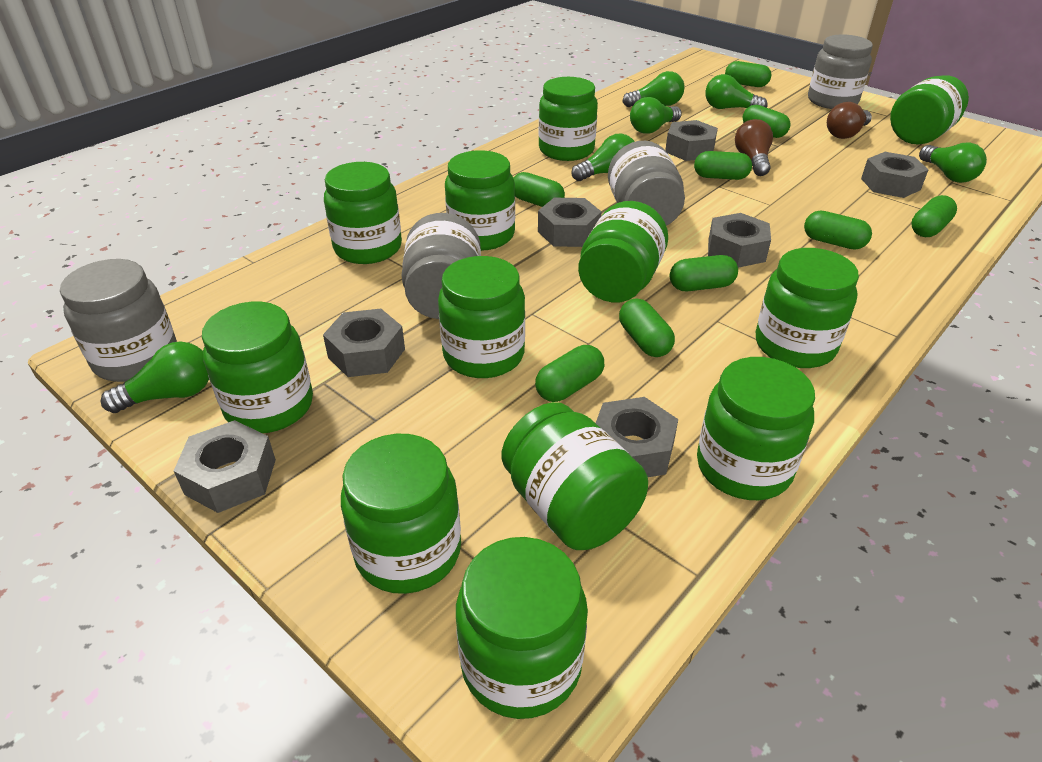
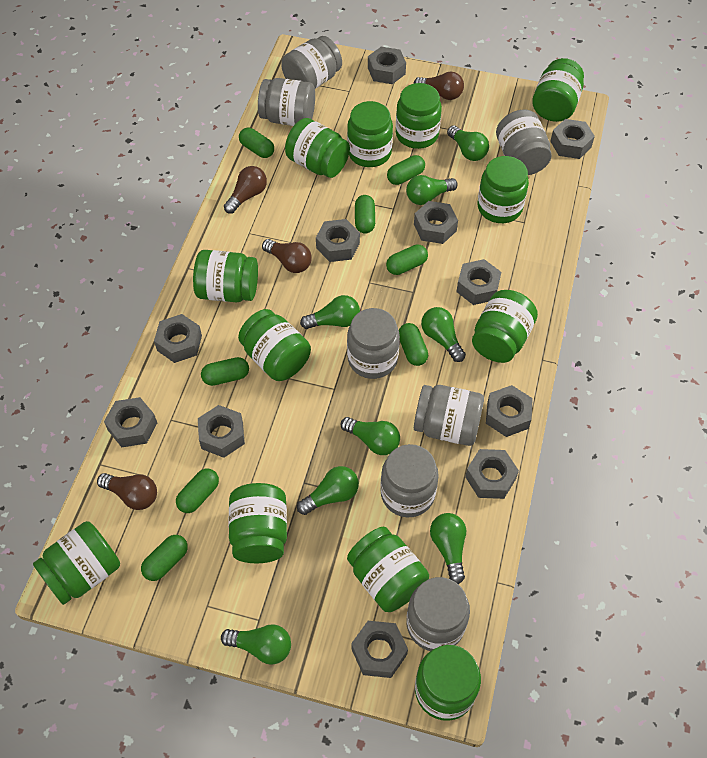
brown light bulb: 2 -> 4
green capsule: 9 -> 8
green light bulb: 6 -> 8
grey jar: 4 -> 7
grey nut: 7 -> 11

